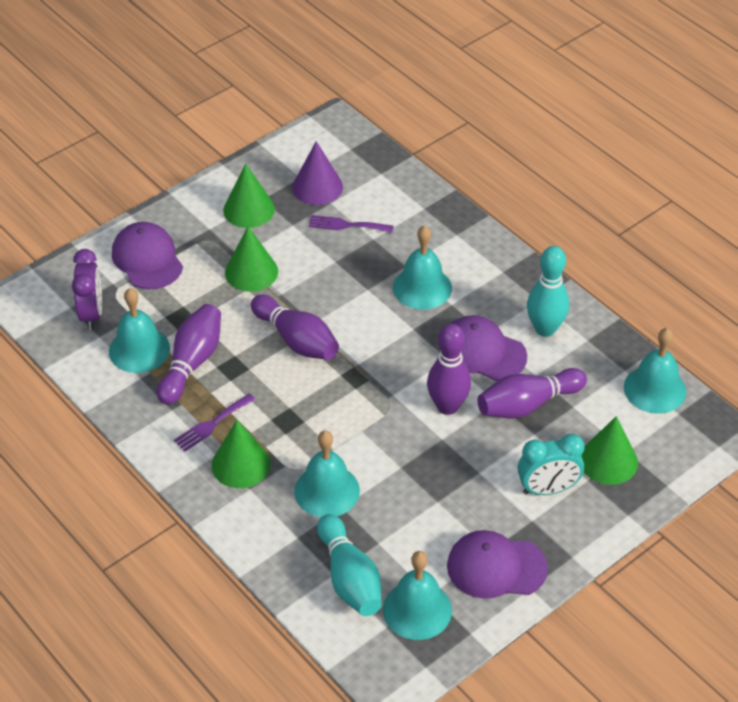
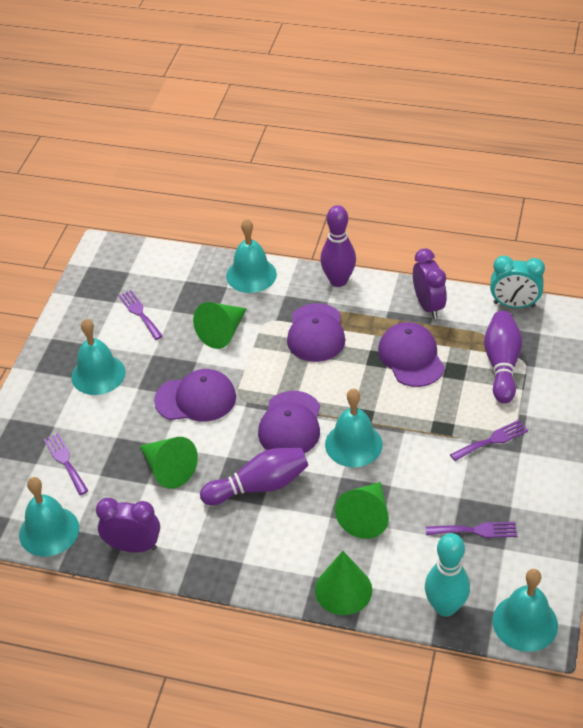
purple bowling pin: 4 -> 3
purple cap: 3 -> 4
purple clock: 1 -> 2
purple cone: 1 -> 0
purple fork: 2 -> 4
turquoise bowling pin: 2 -> 1

